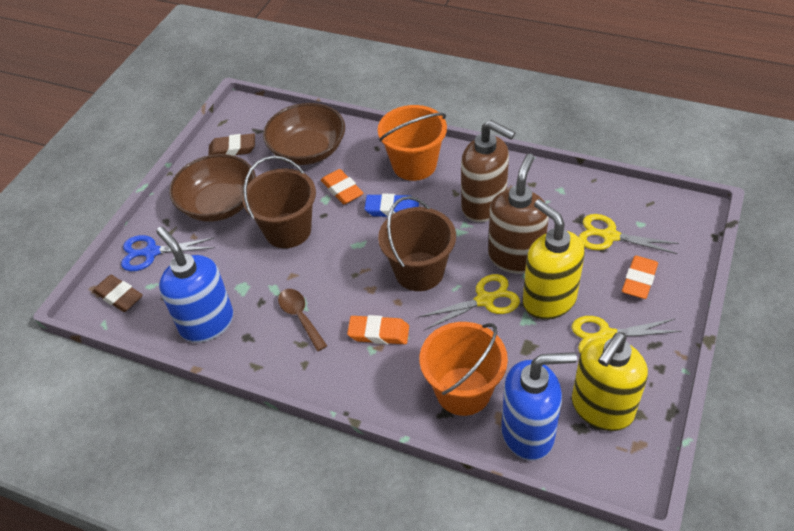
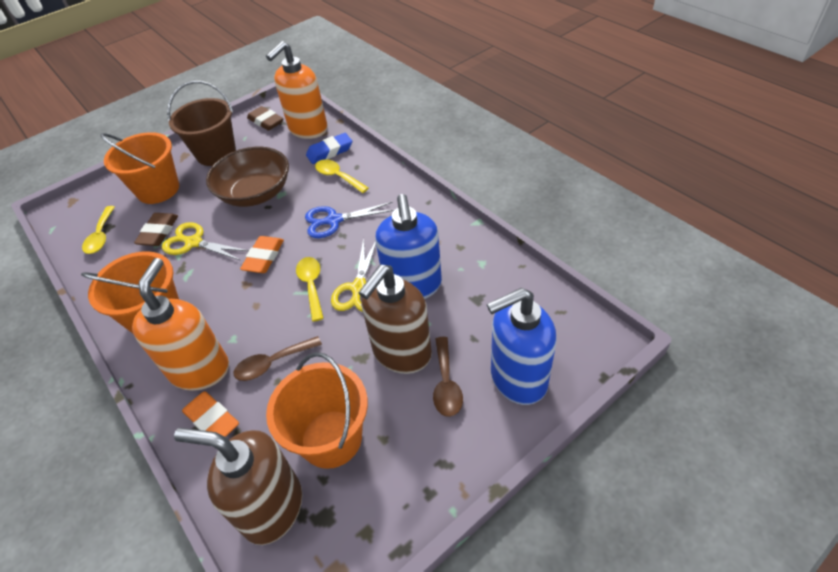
brown bowl: 2 -> 1
brown bucket: 2 -> 1
brown spoon: 1 -> 2
orange bucket: 2 -> 3
orange eraser: 3 -> 2
orange soap dispenser: 0 -> 2
yellow scissors: 3 -> 2
yellow soap dispenser: 2 -> 0
yellow spoon: 0 -> 3

